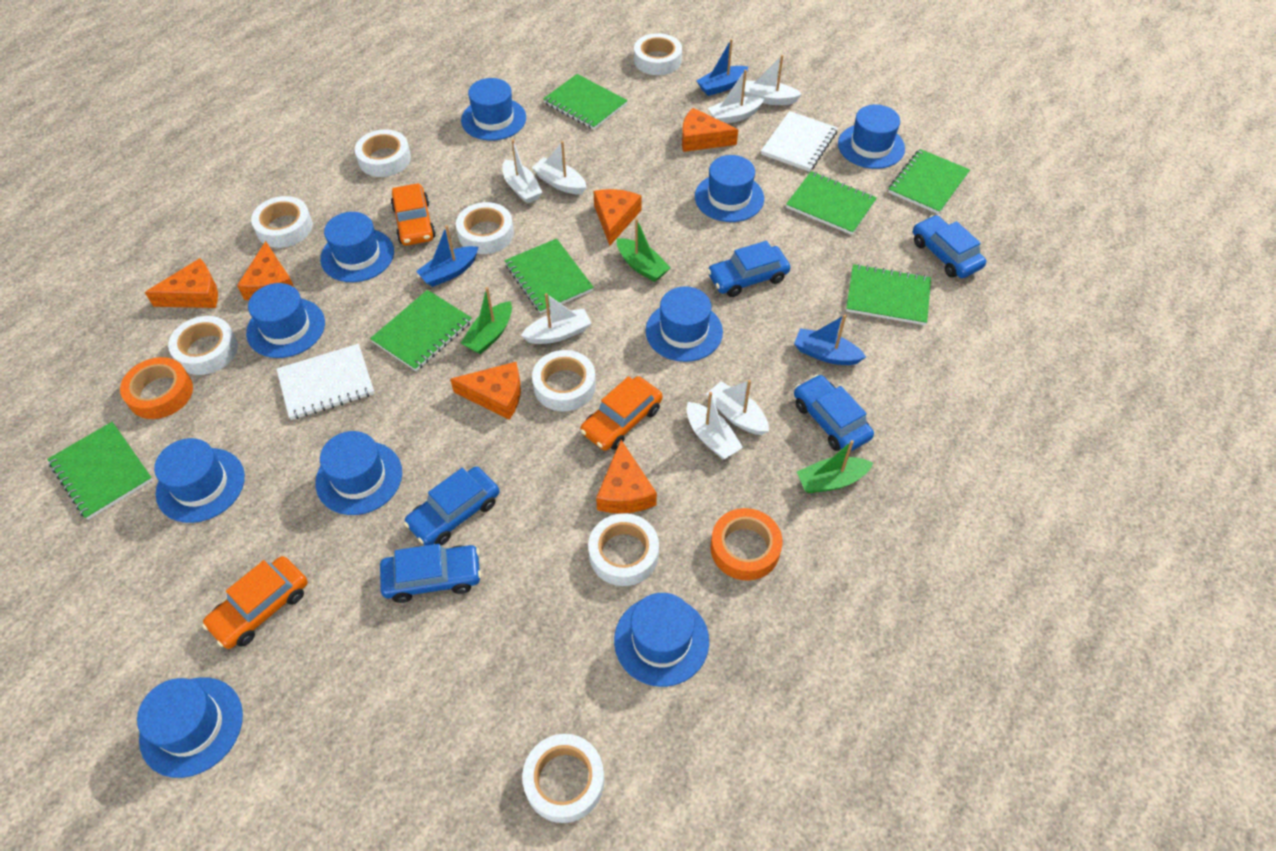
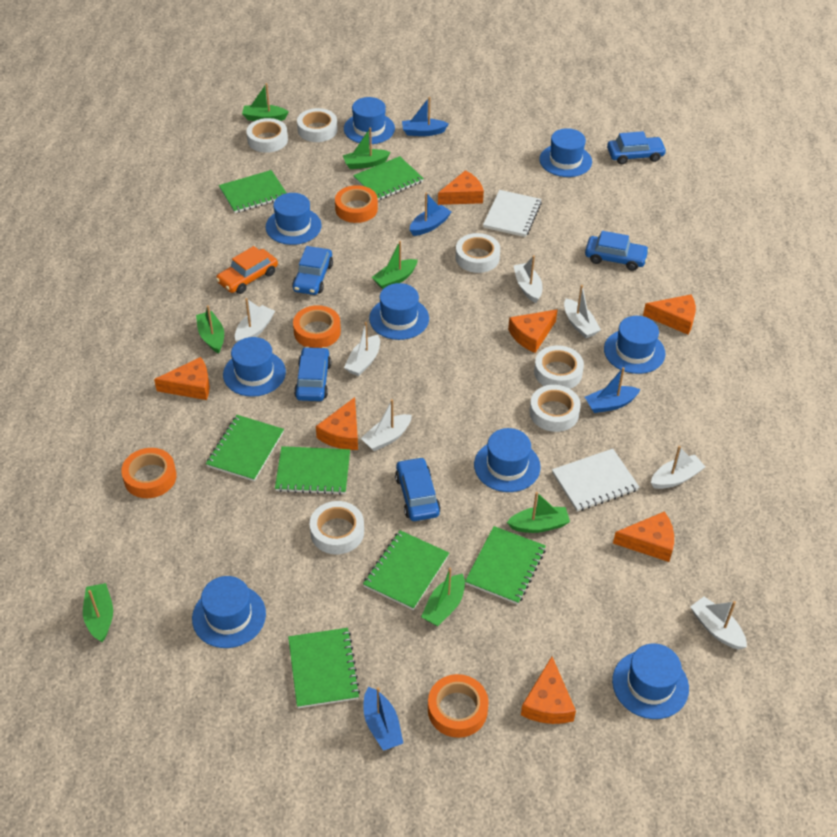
blue boat: 3 -> 4
blue hat: 10 -> 9
green boat: 3 -> 7
orange car: 3 -> 1
orange cheese: 6 -> 7
orange tape: 2 -> 4
white tape: 8 -> 6

